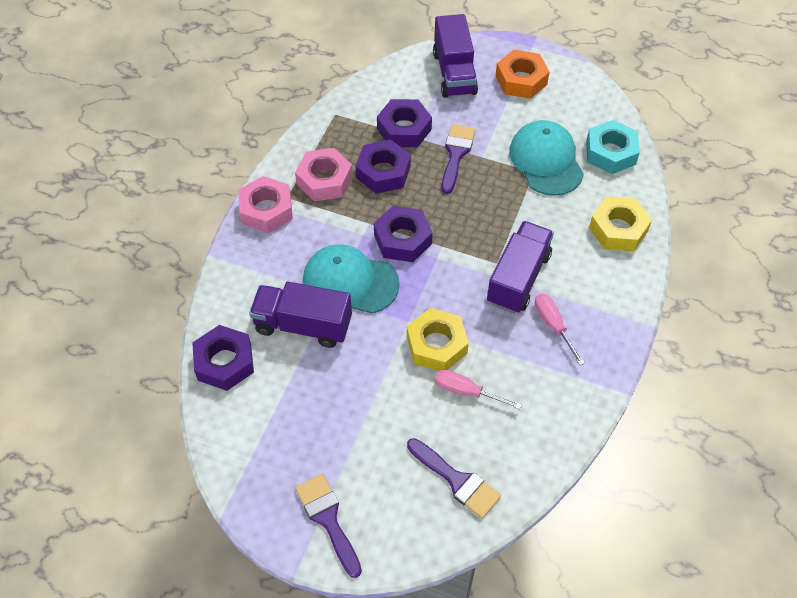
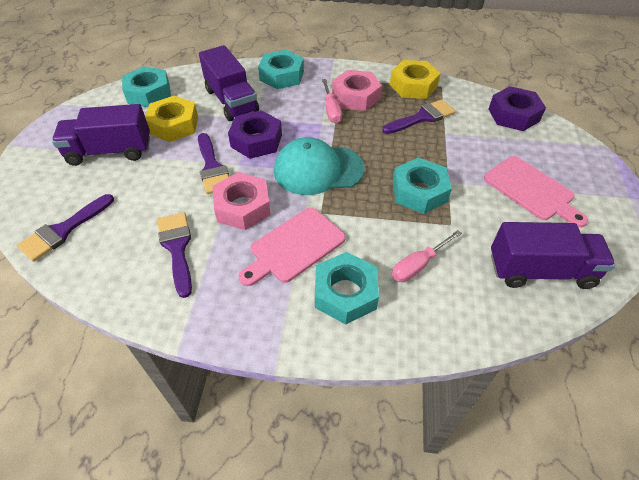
orange nut: 1 -> 0
pink cutting board: 0 -> 2
purple brush: 3 -> 4
purple nut: 4 -> 2
turquoise cap: 2 -> 1
turquoise nut: 1 -> 4

